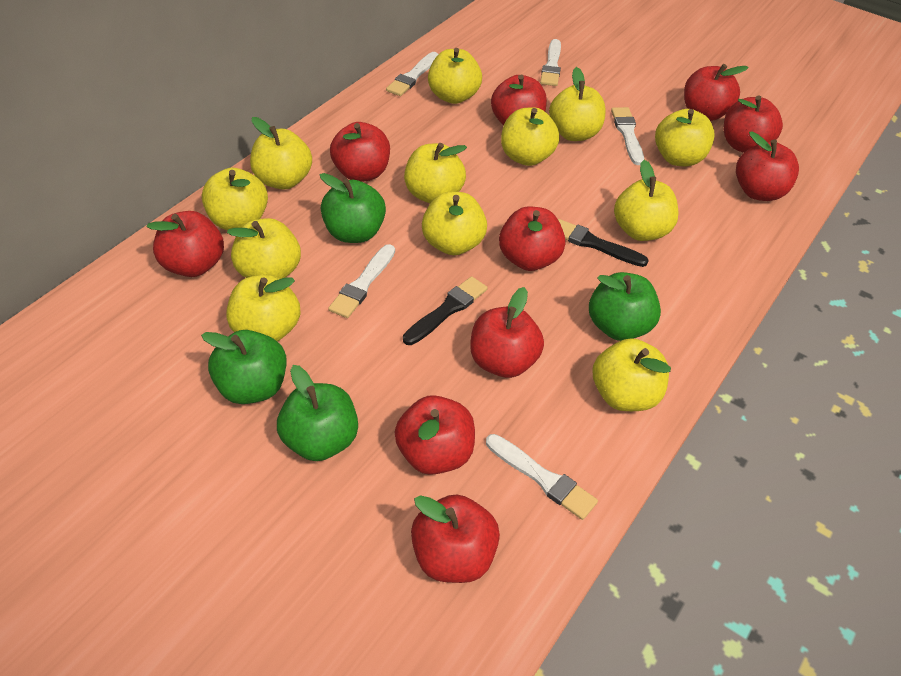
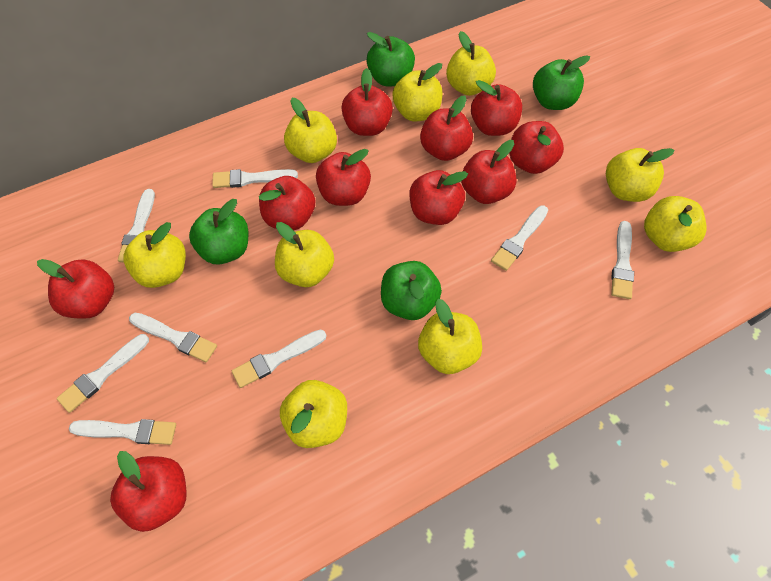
black brush: 2 -> 0
white brush: 5 -> 8
yellow apple: 12 -> 9

